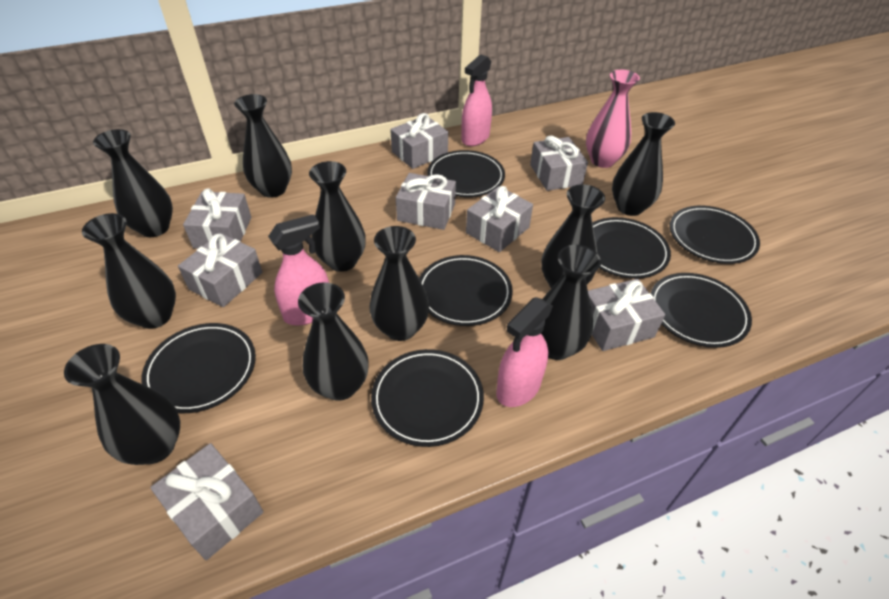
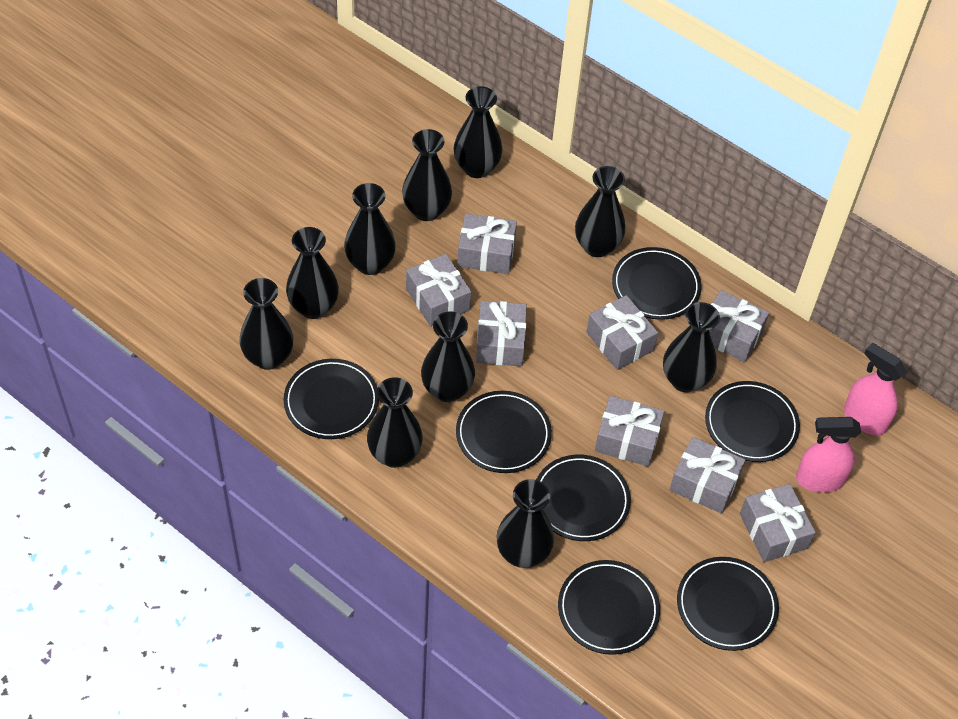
pink spray bottle: 3 -> 2
pink vase: 1 -> 0

